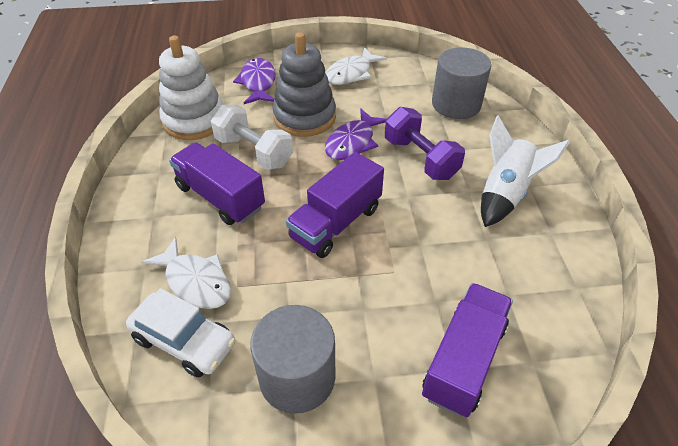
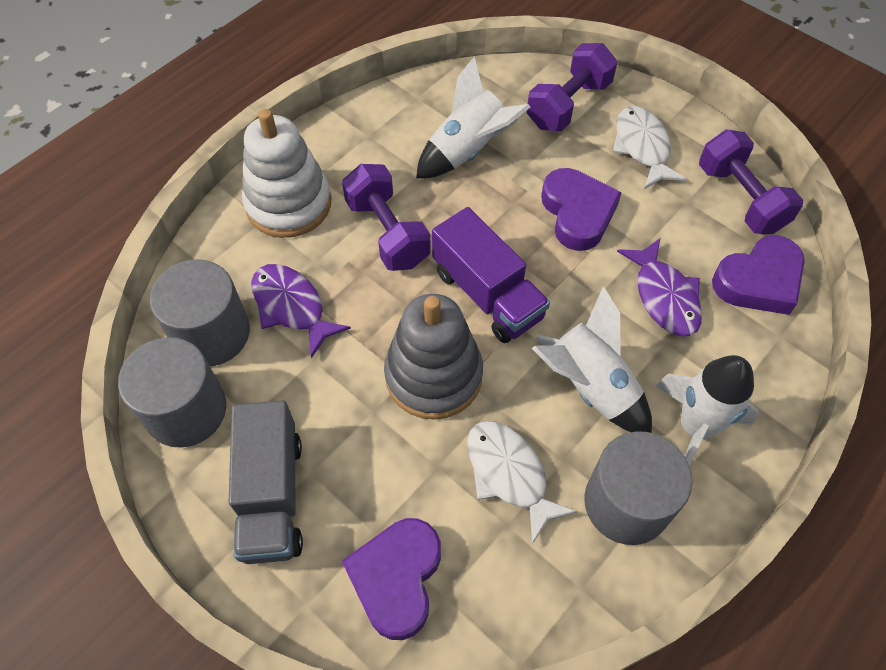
grey cylinder: 2 -> 3
grey truck: 0 -> 1
purple dumbbell: 1 -> 3
purple heart: 0 -> 3
purple truck: 3 -> 1
white car: 1 -> 0
white dumbbell: 1 -> 0
white rocket: 1 -> 3

